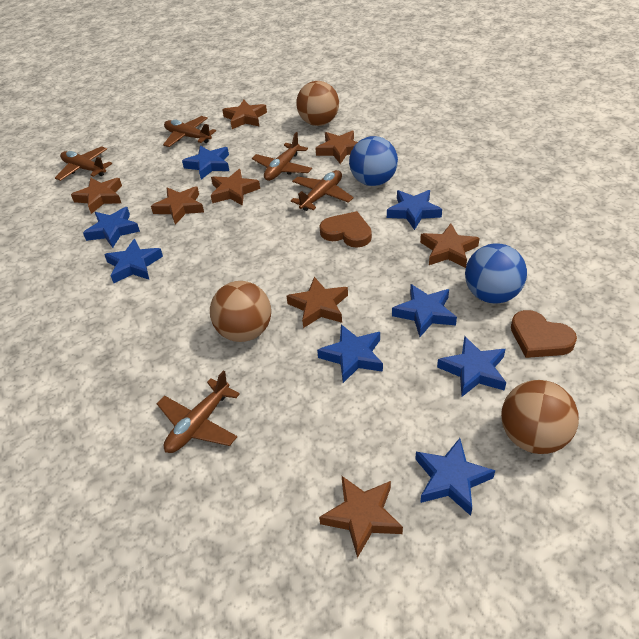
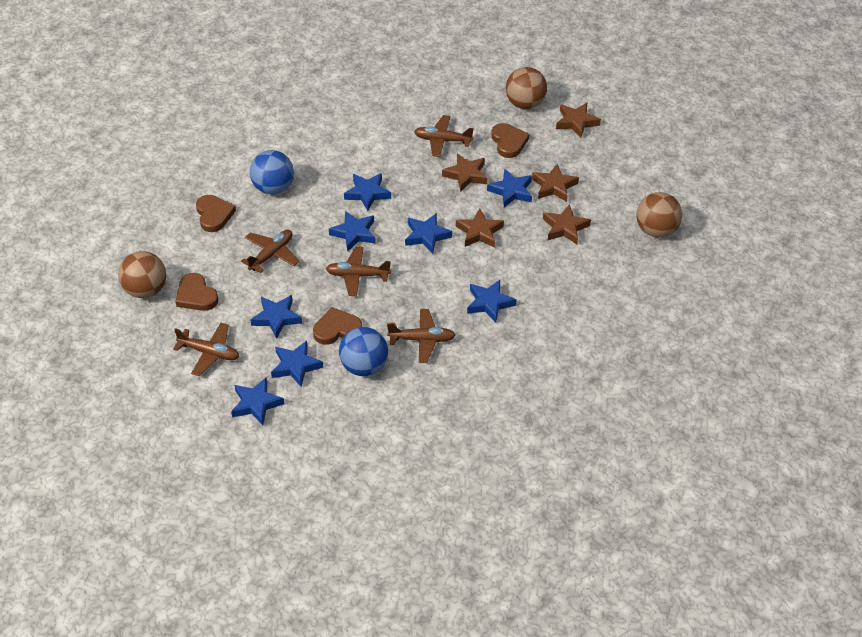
brown heart: 2 -> 4
brown star: 8 -> 5

